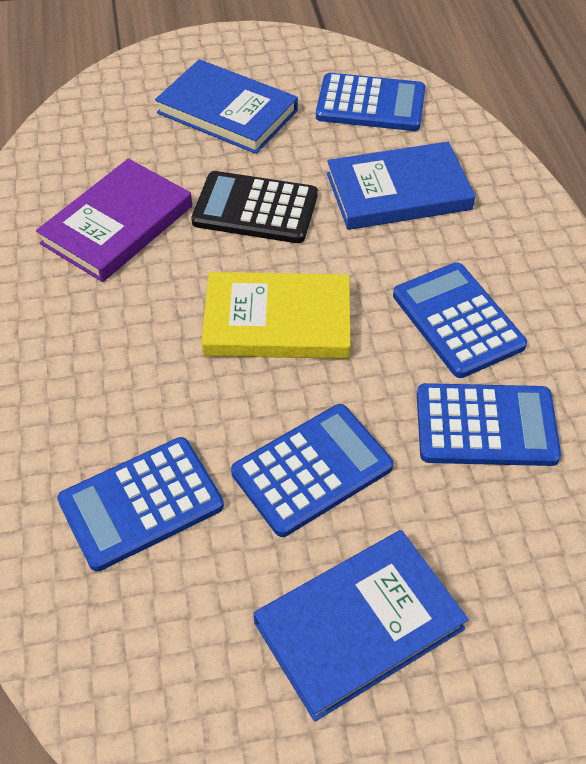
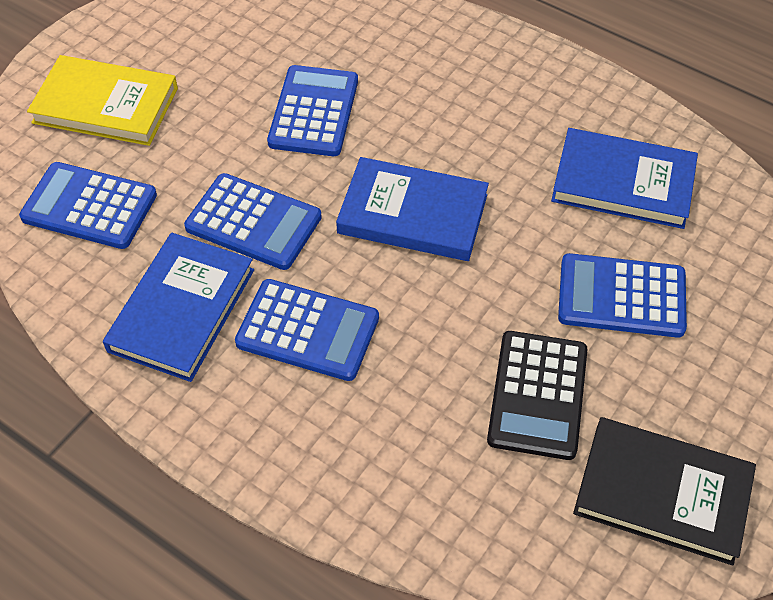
black book: 0 -> 1
purple book: 1 -> 0

